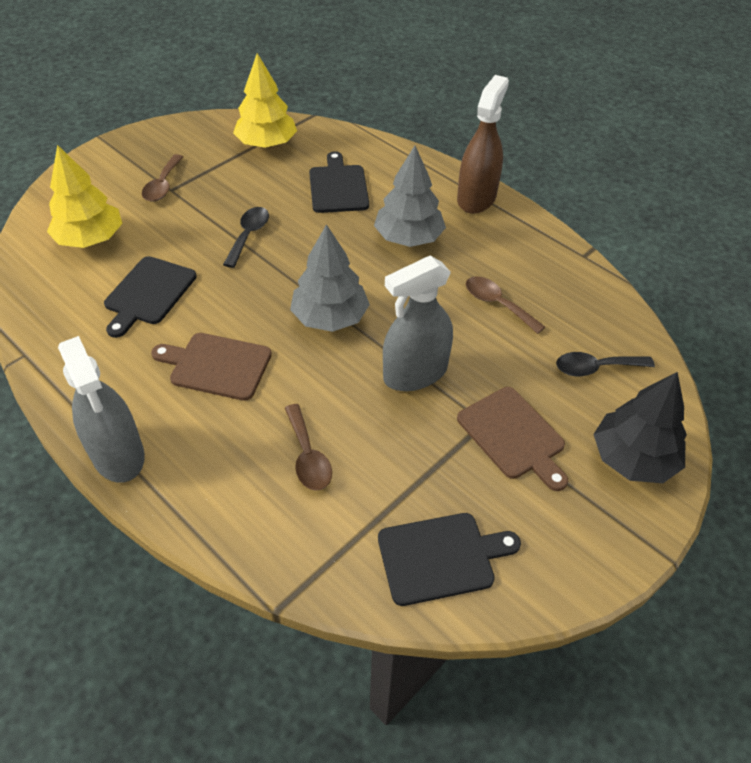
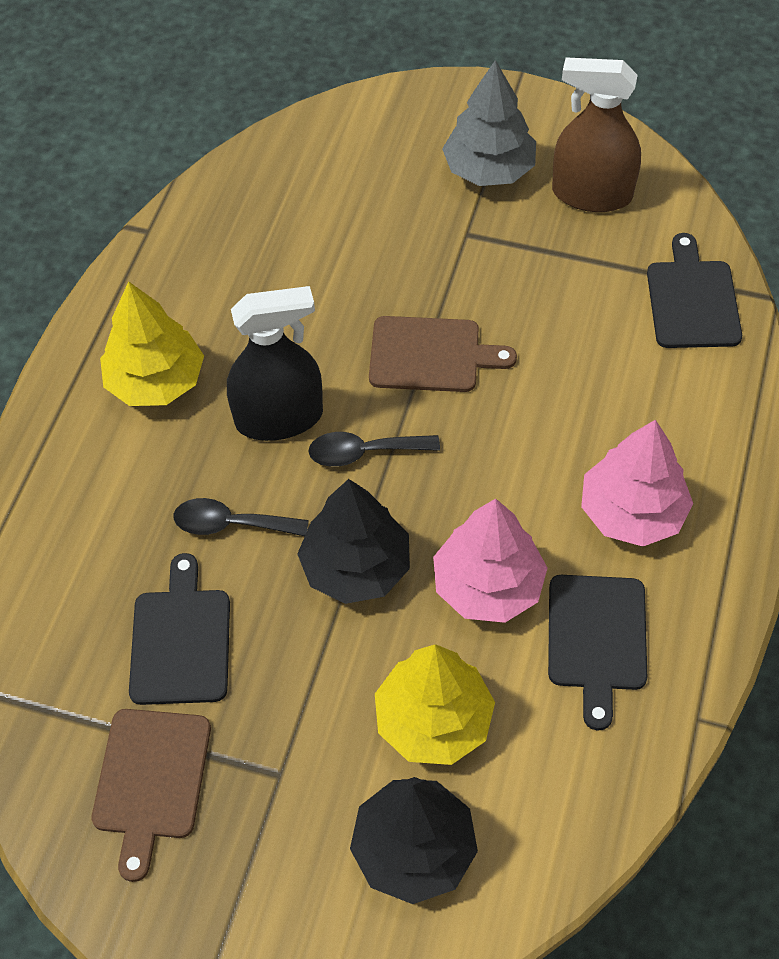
black spray bottle: 0 -> 1
black tree: 1 -> 2
brown spoon: 3 -> 0
grey spray bottle: 2 -> 0
grey tree: 2 -> 1
pink tree: 0 -> 2

